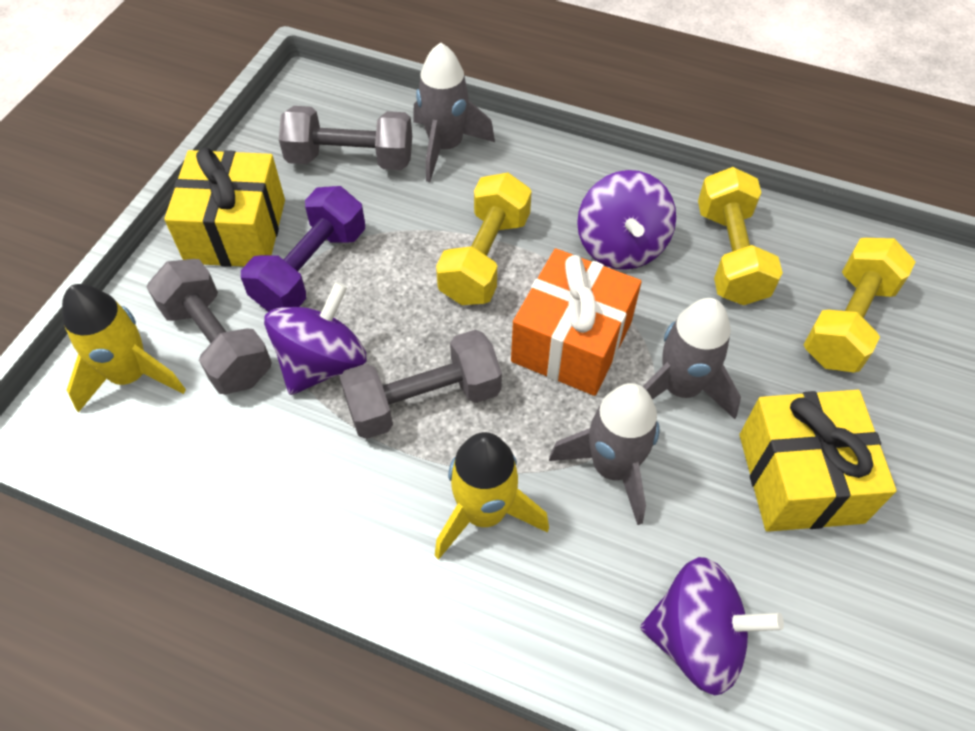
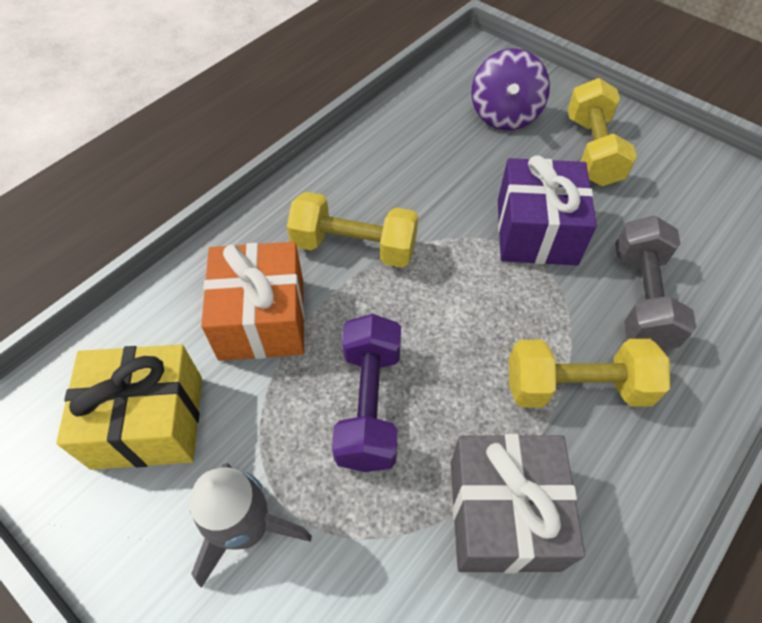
grey dumbbell: 3 -> 1
grey gift: 0 -> 1
grey rocket: 3 -> 1
purple gift: 0 -> 1
purple spinning top: 3 -> 1
yellow gift: 2 -> 1
yellow rocket: 2 -> 0

